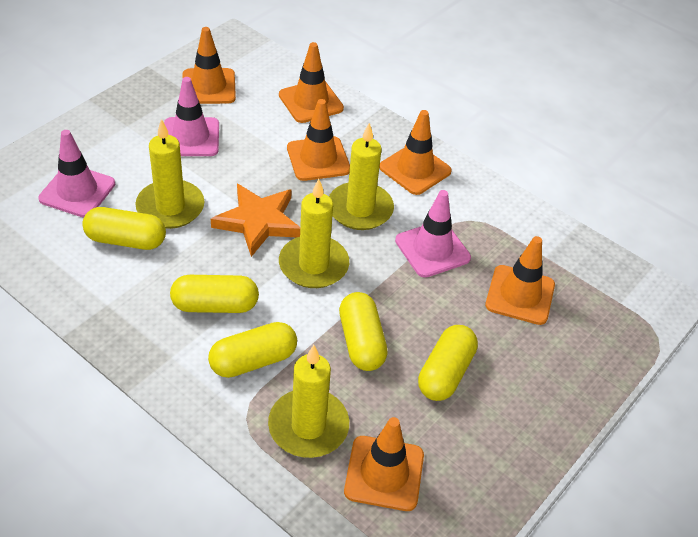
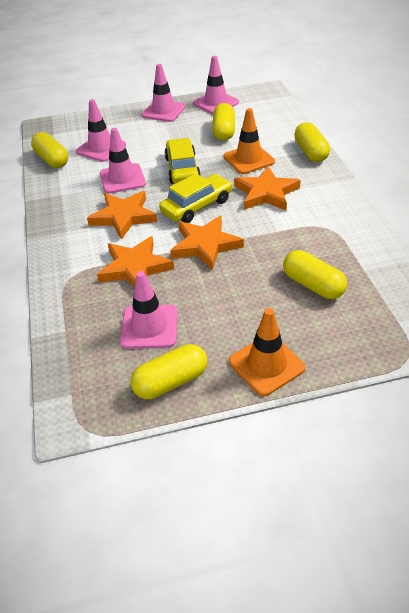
orange star: 1 -> 4
orange traffic cone: 6 -> 2
pink traffic cone: 3 -> 5
yellow candle: 4 -> 0
yellow car: 0 -> 2

